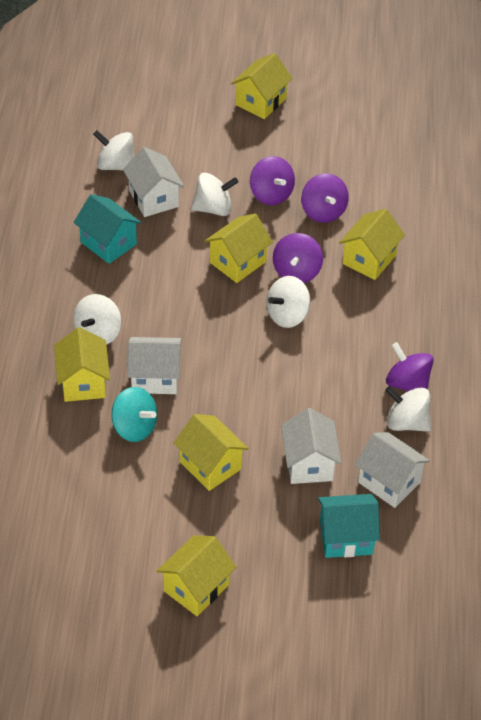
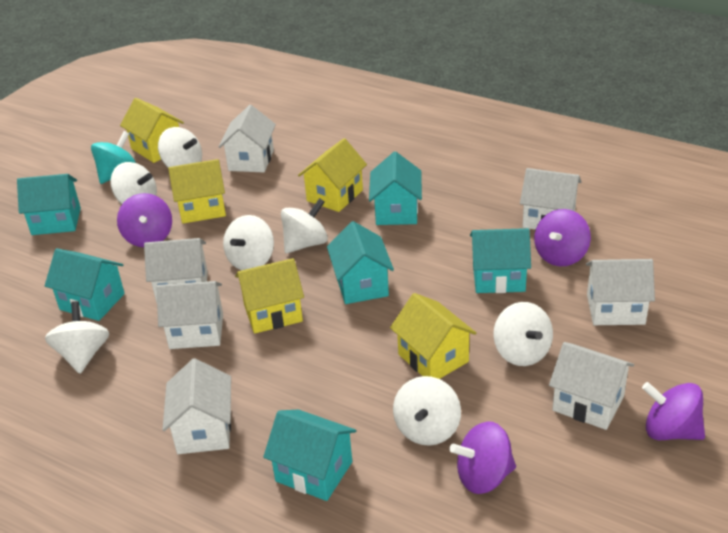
turquoise house: 2 -> 6
white house: 4 -> 7
white spinning top: 5 -> 7
yellow house: 6 -> 5

